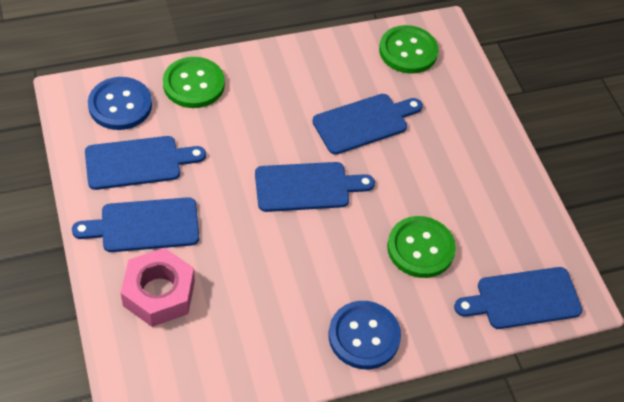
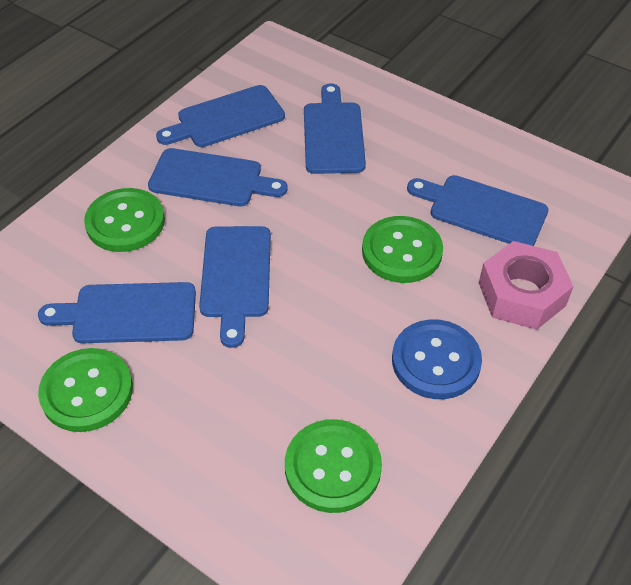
blue button: 2 -> 1
blue cutting board: 5 -> 6
green button: 3 -> 4

